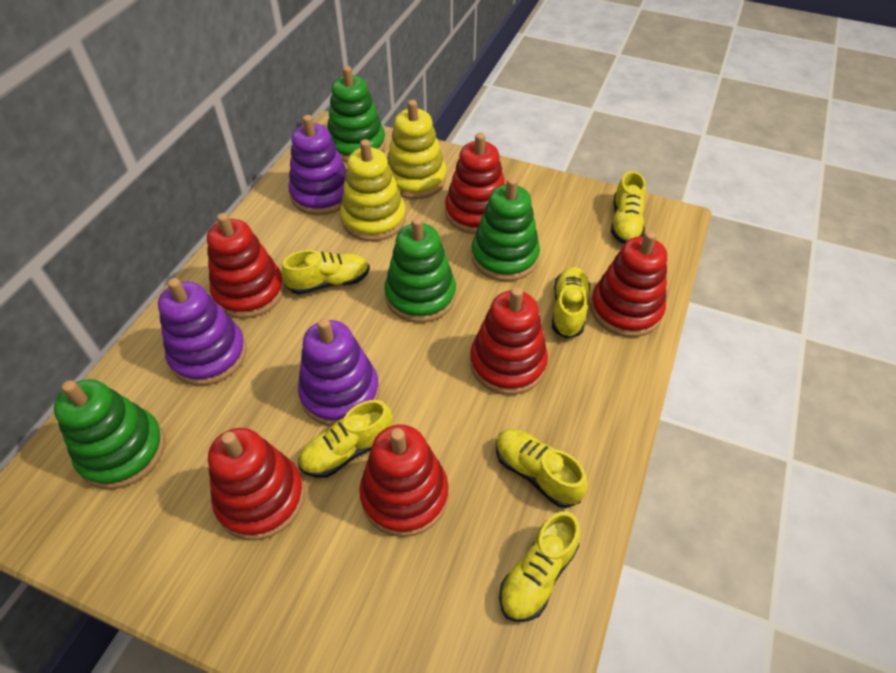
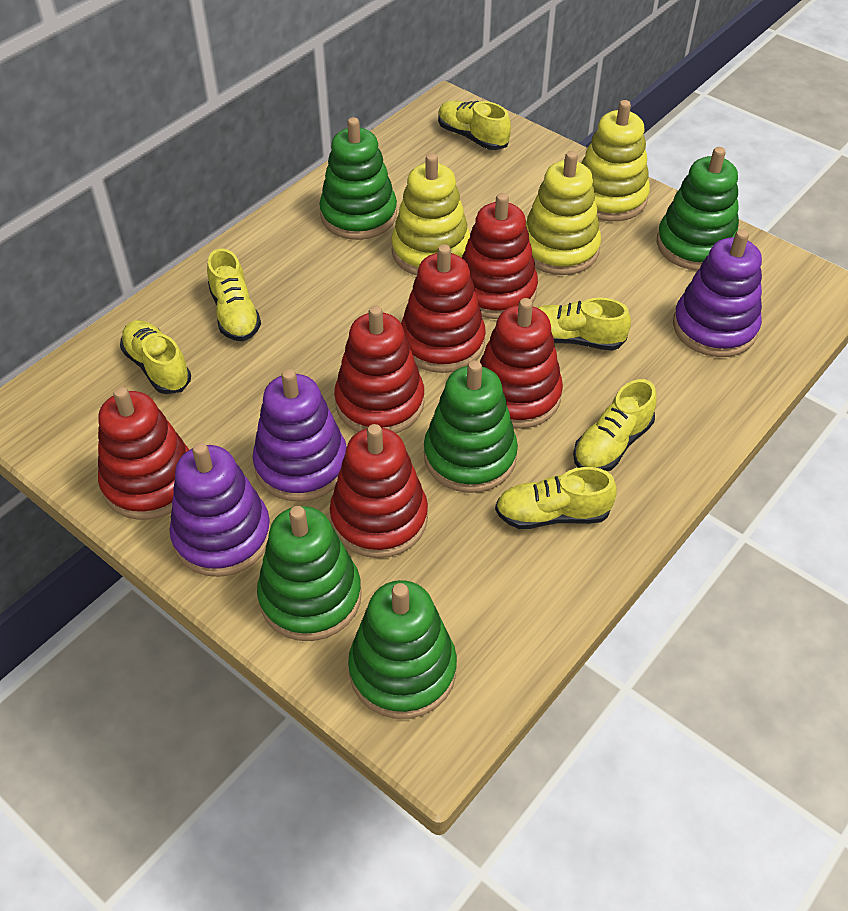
green stacking toy: 4 -> 5
yellow stacking toy: 2 -> 3

